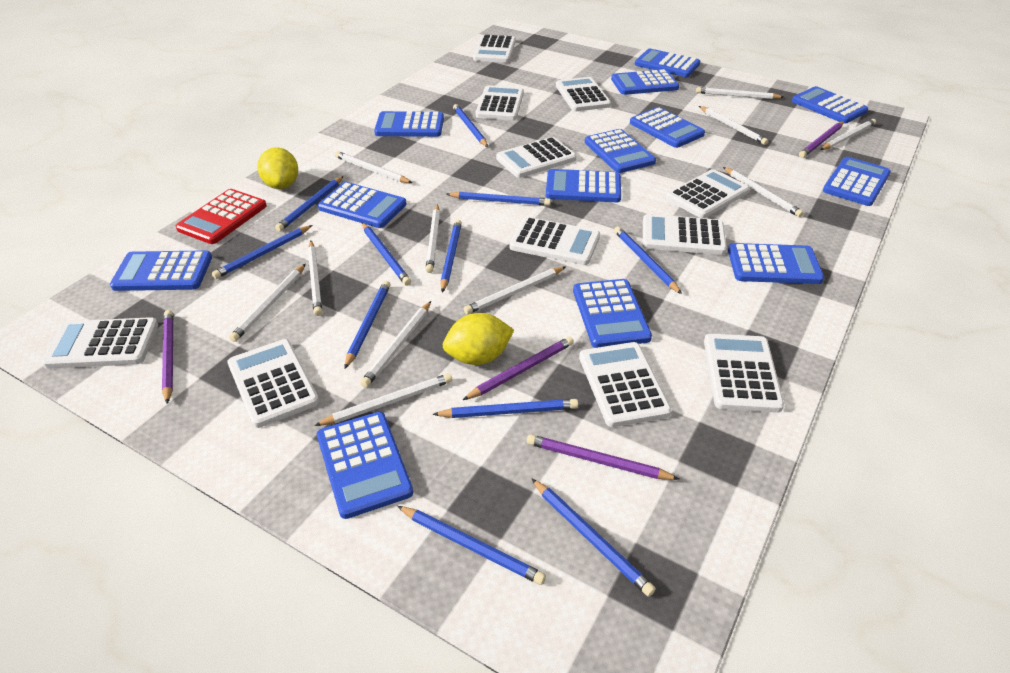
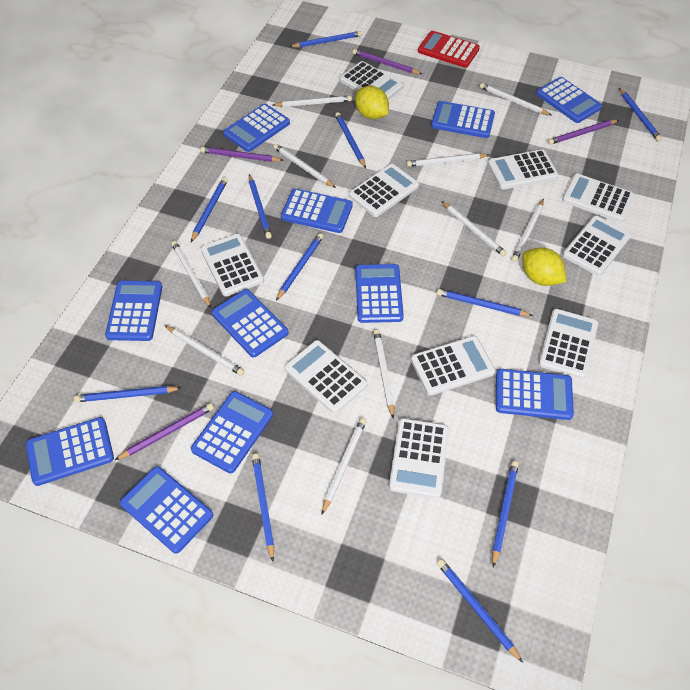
blue calculator: 13 -> 11
white calculator: 11 -> 10
white pencil: 11 -> 10

